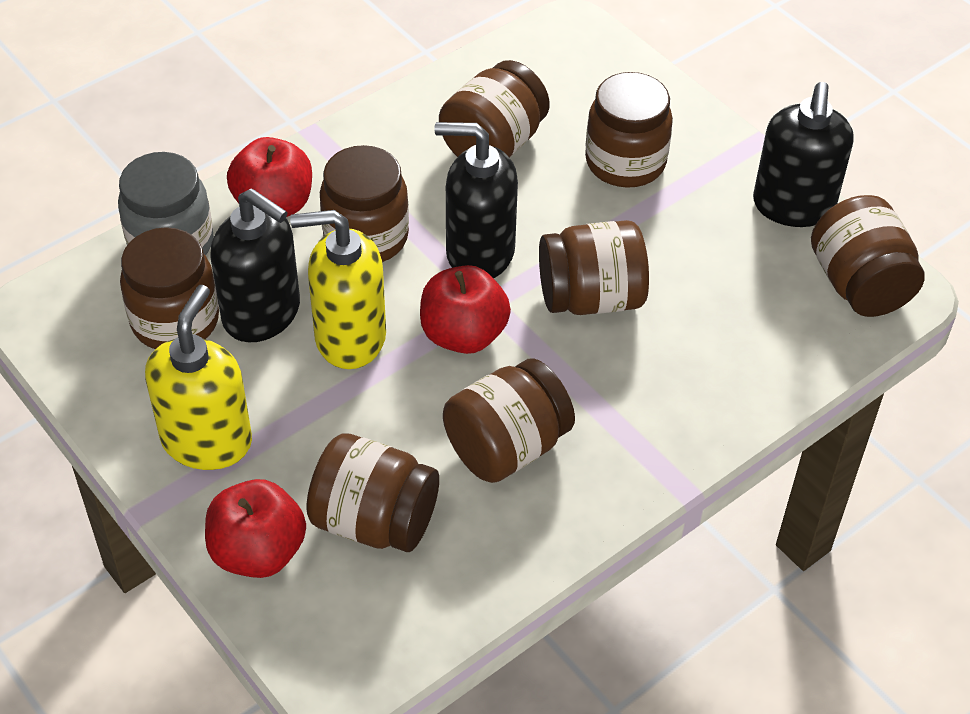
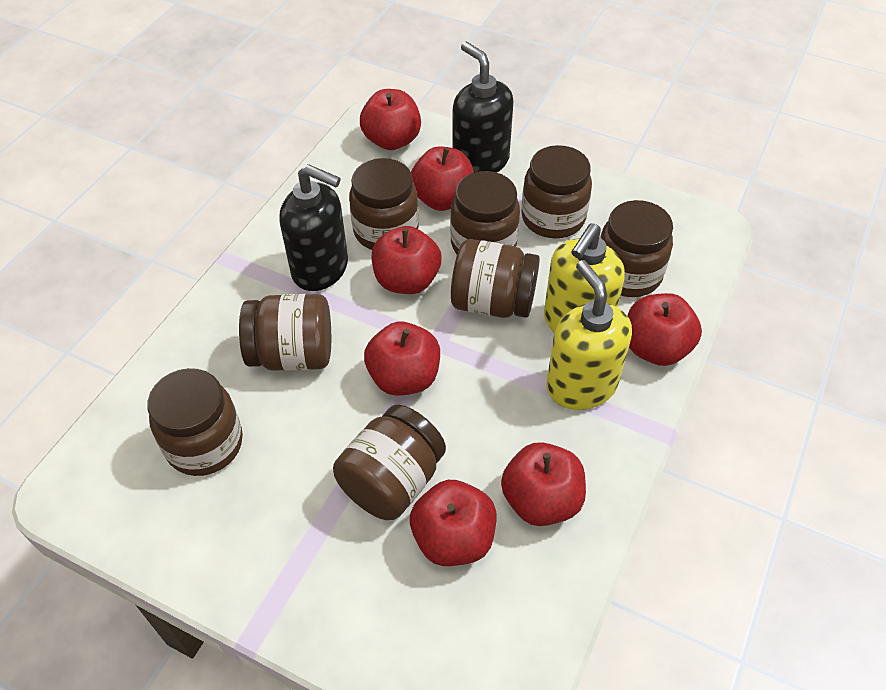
black soap dispenser: 3 -> 2
grey jar: 1 -> 0
red apple: 3 -> 7

